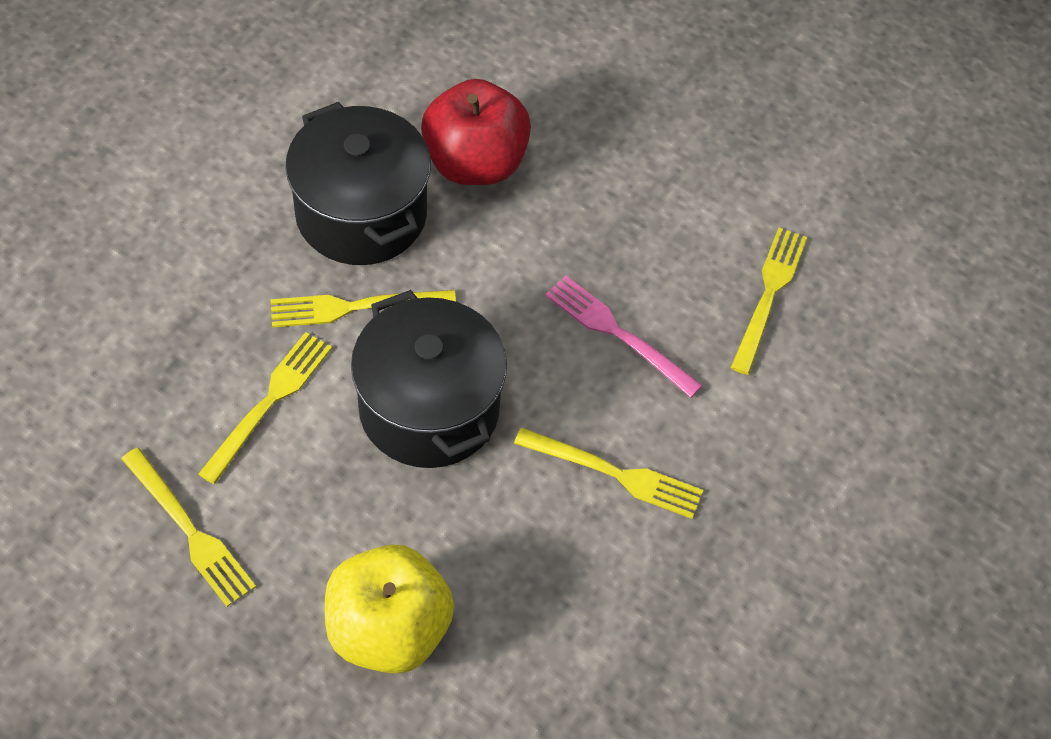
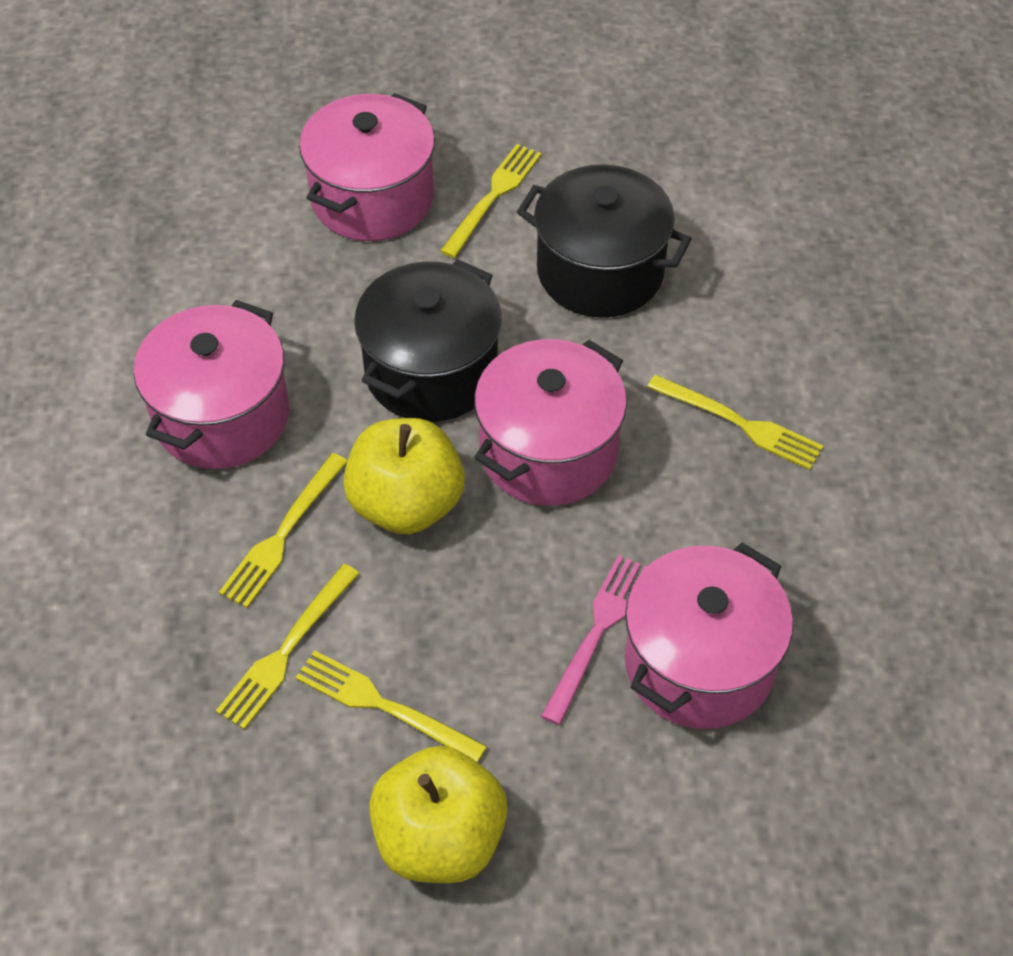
pink pot: 0 -> 4
red apple: 1 -> 0
yellow apple: 1 -> 2

